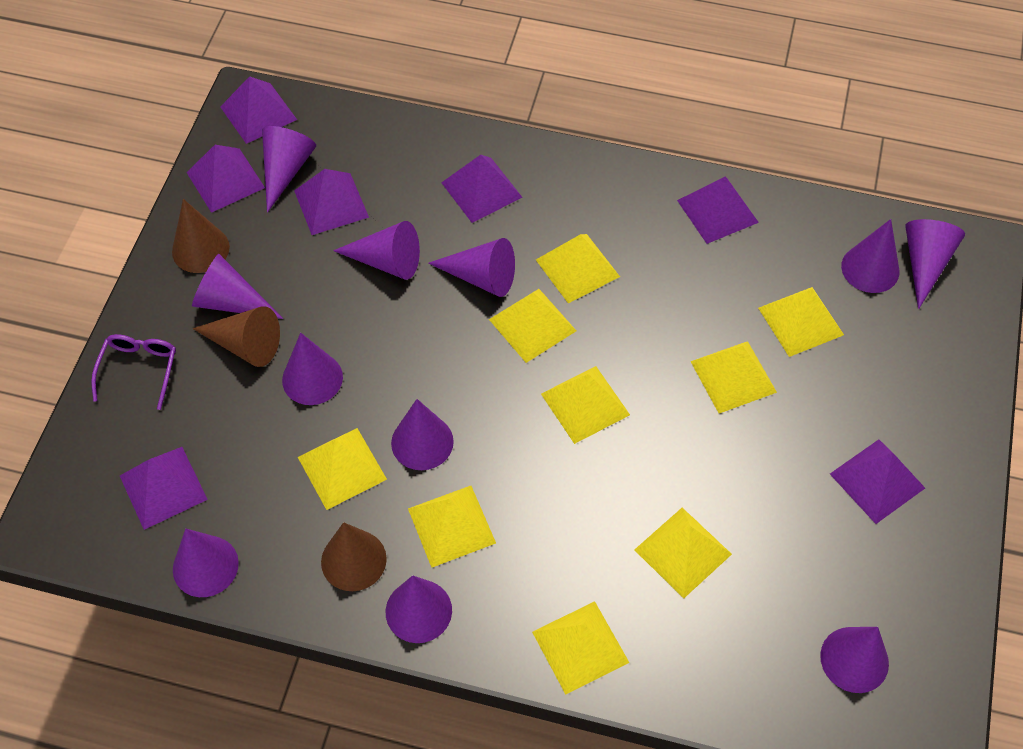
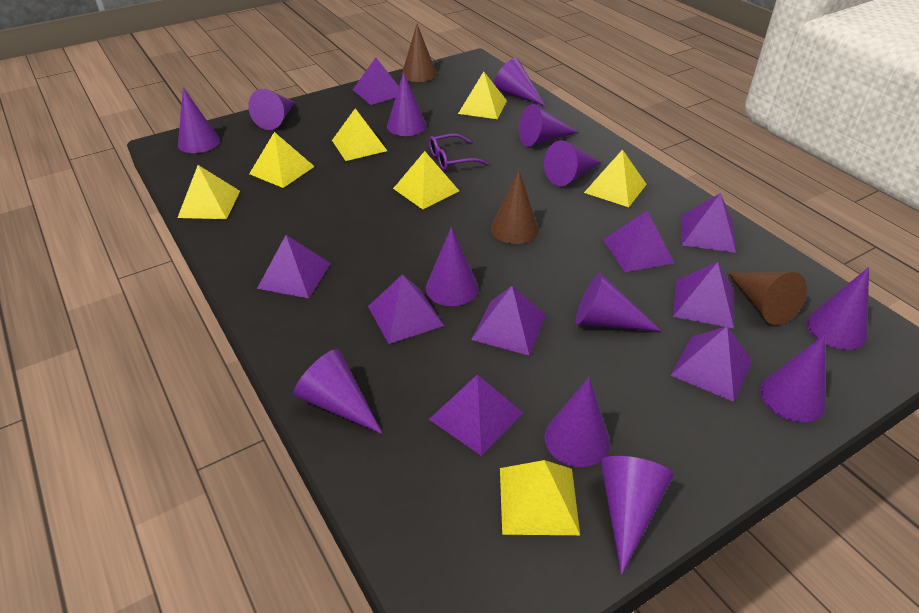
purple cone: 11 -> 13
purple pyramid: 7 -> 9
yellow pyramid: 9 -> 7

